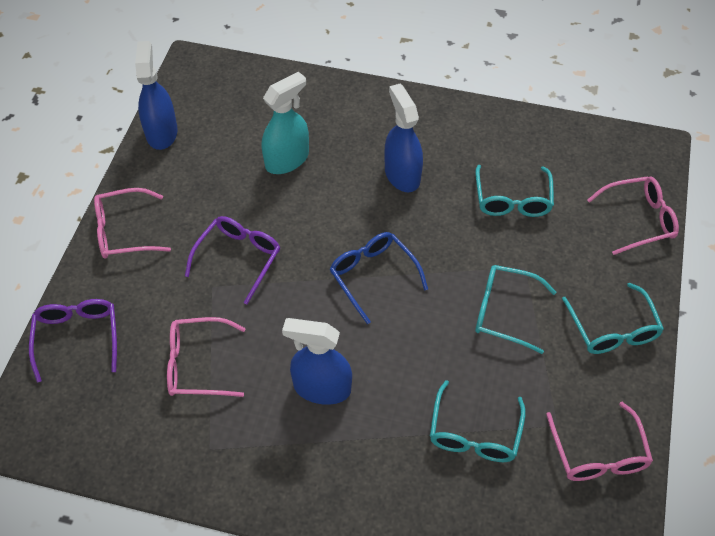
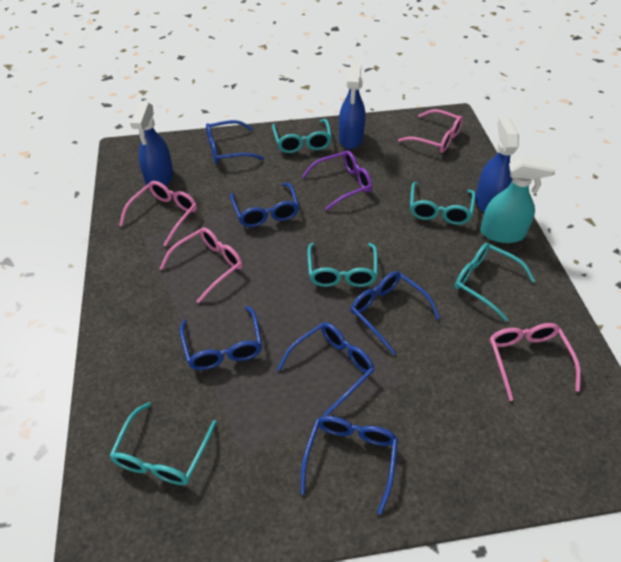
blue glasses: 1 -> 6
purple glasses: 2 -> 1
turquoise glasses: 4 -> 5

